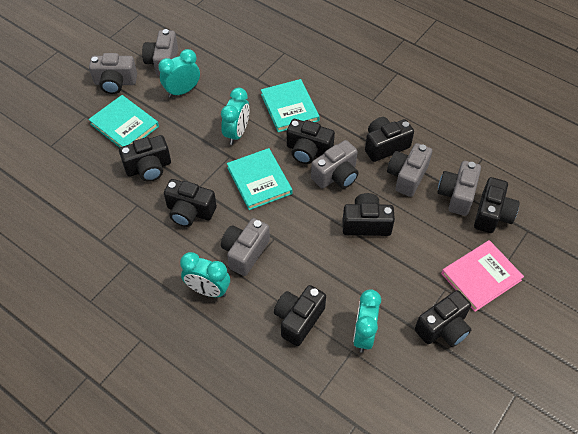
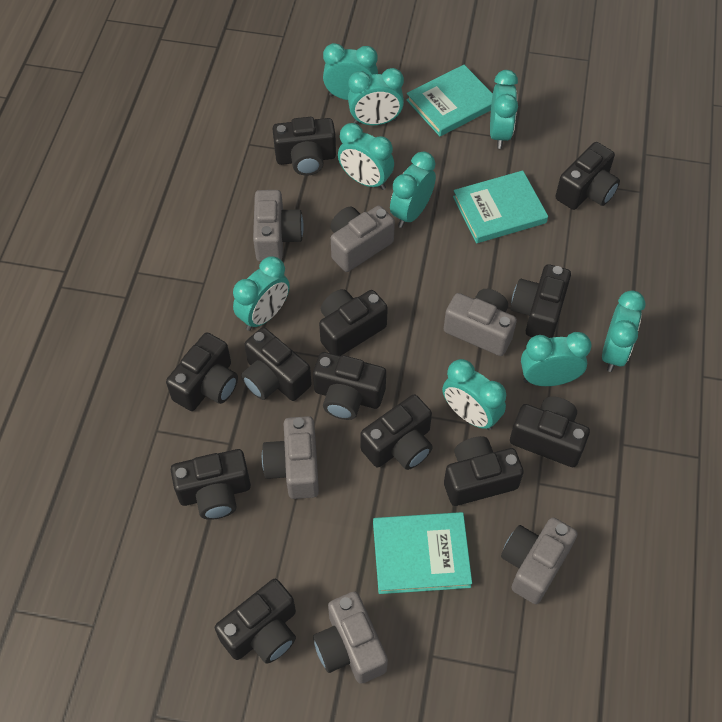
black camera: 8 -> 12
pink book: 1 -> 0
turquoise clock: 4 -> 9

